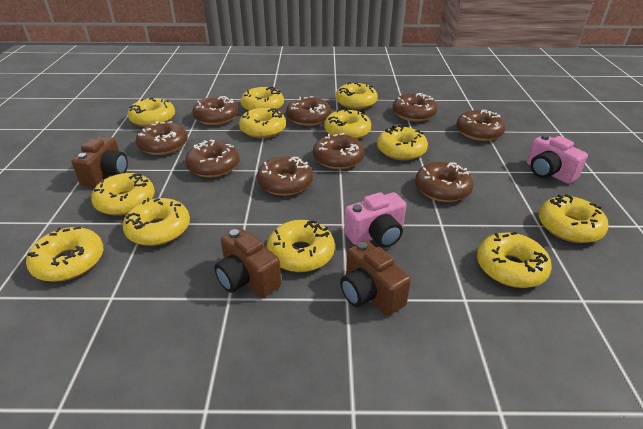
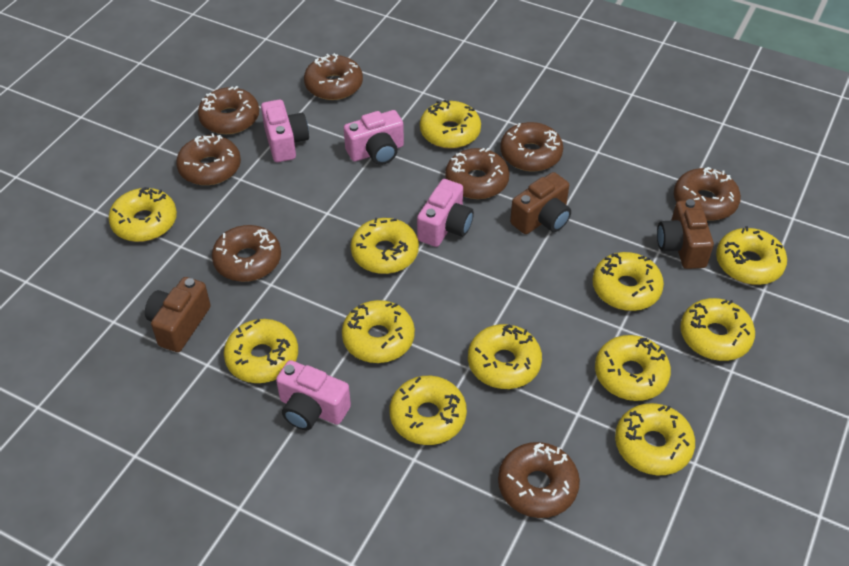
brown donut: 9 -> 8
pink camera: 2 -> 4

